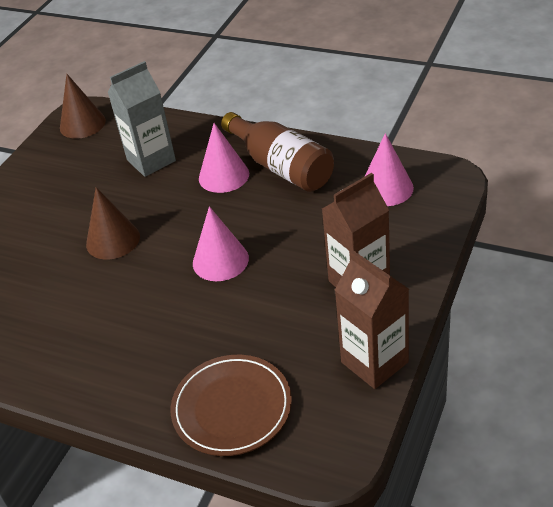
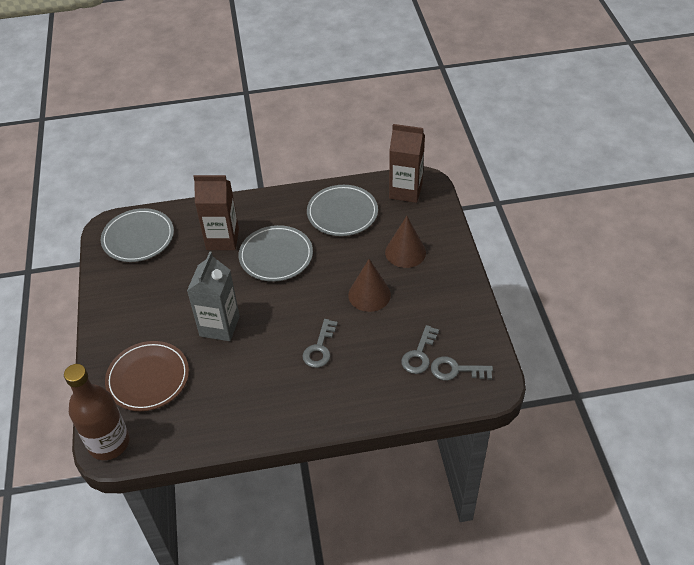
grey key: 0 -> 3
grey plate: 0 -> 3
pink cone: 3 -> 0

